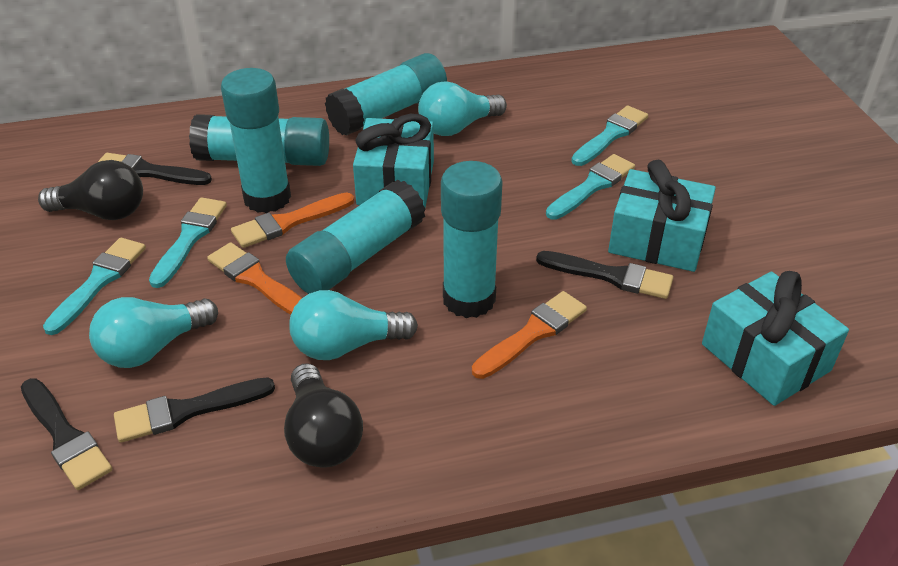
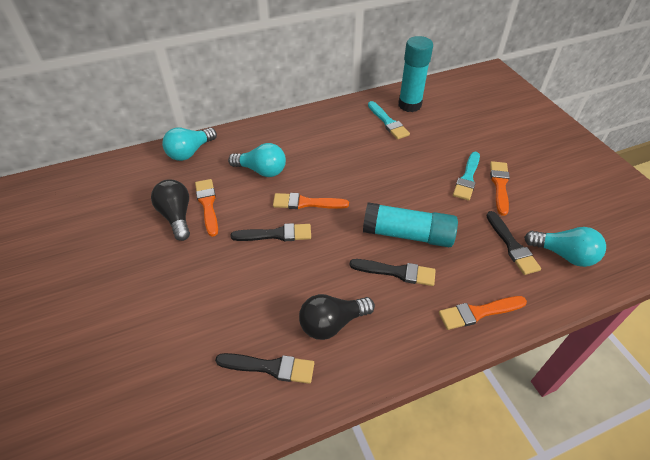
orange brush: 3 -> 4
turquoise brush: 4 -> 2
turquoise gift: 3 -> 0
turquoise glue stick: 5 -> 2

